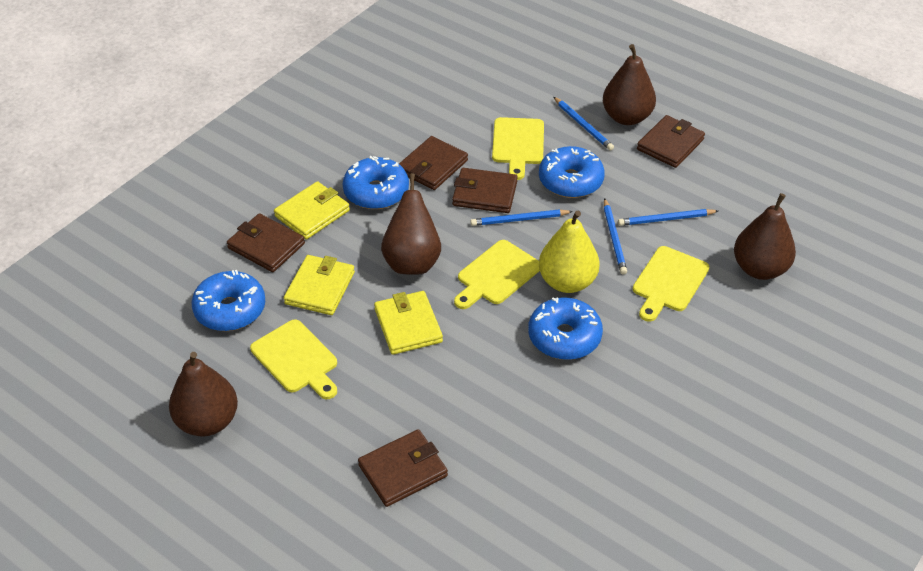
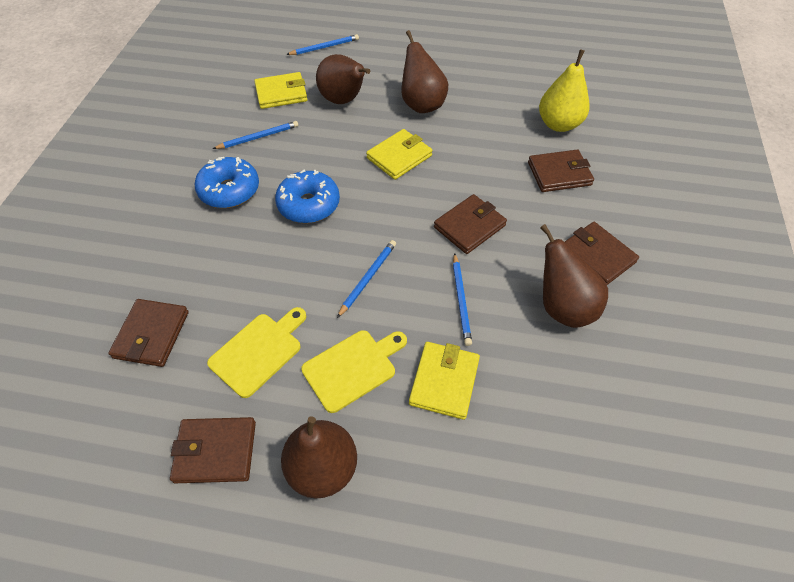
blue donut: 4 -> 2
yellow cutting board: 4 -> 2

